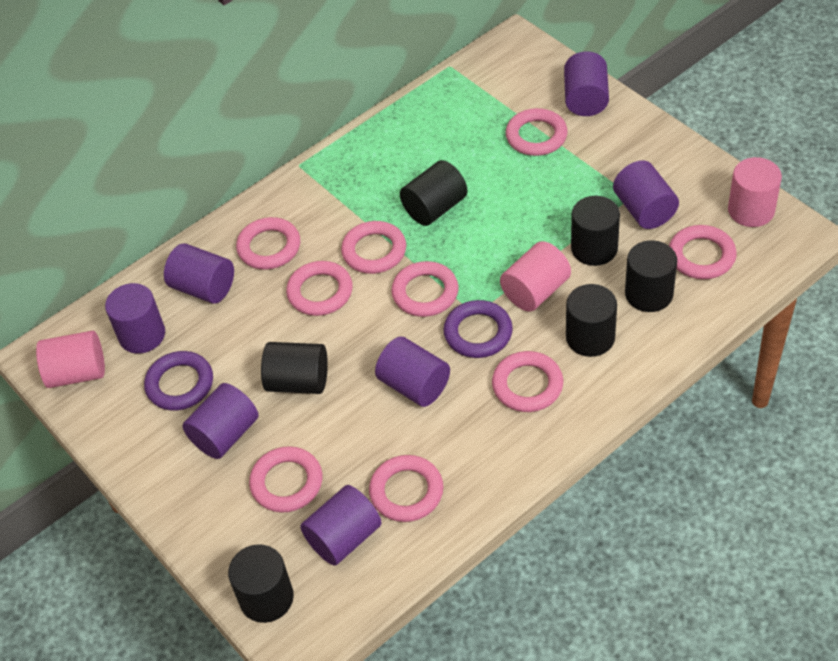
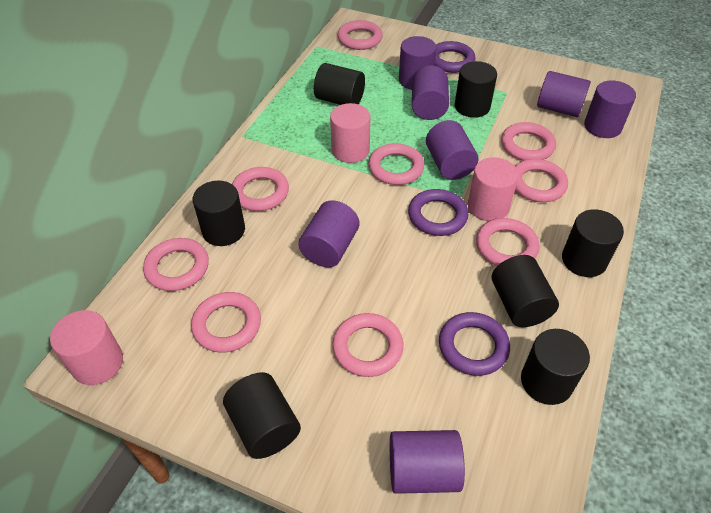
black cylinder: 6 -> 7
purple ring: 2 -> 3

